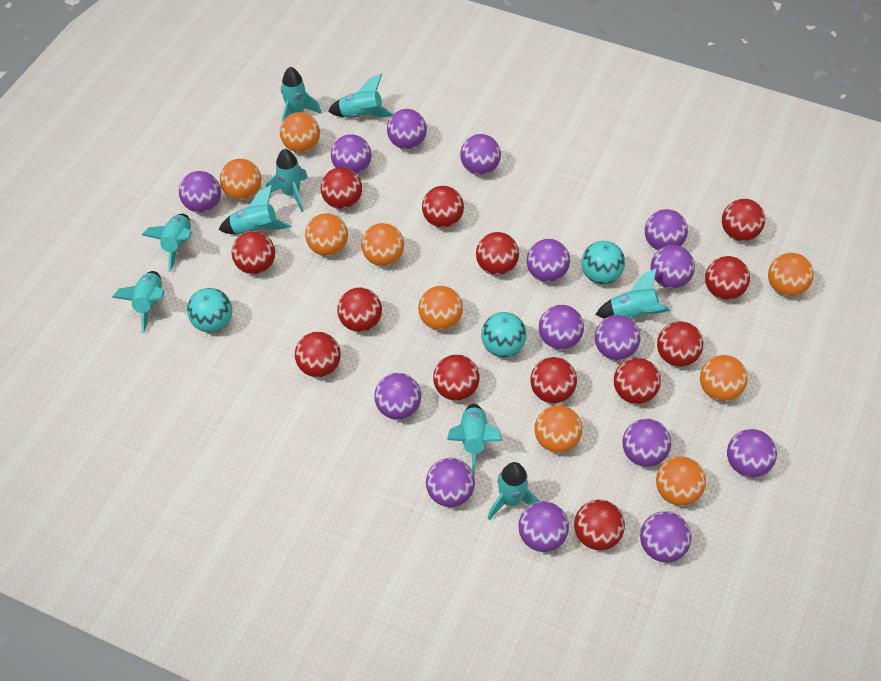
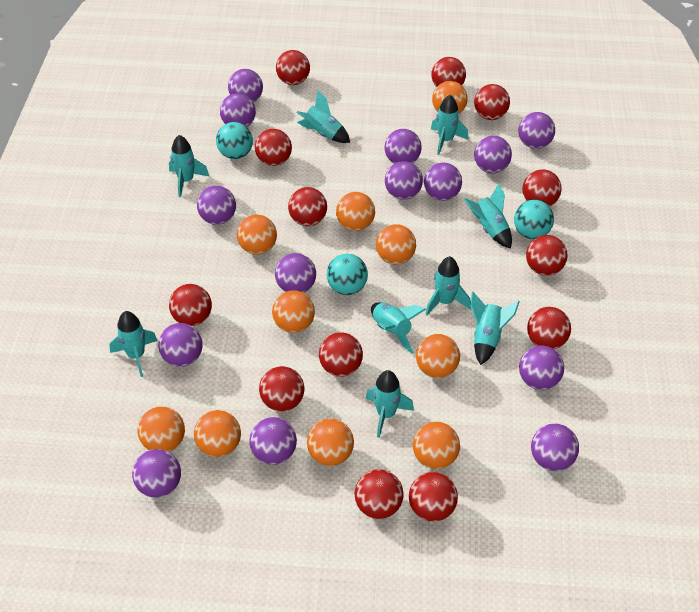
orange ball: 9 -> 10
purple ball: 15 -> 14

